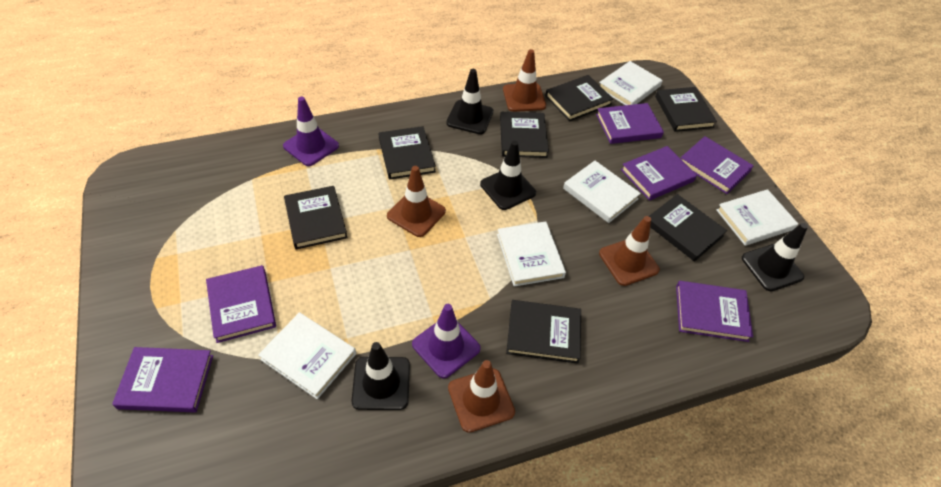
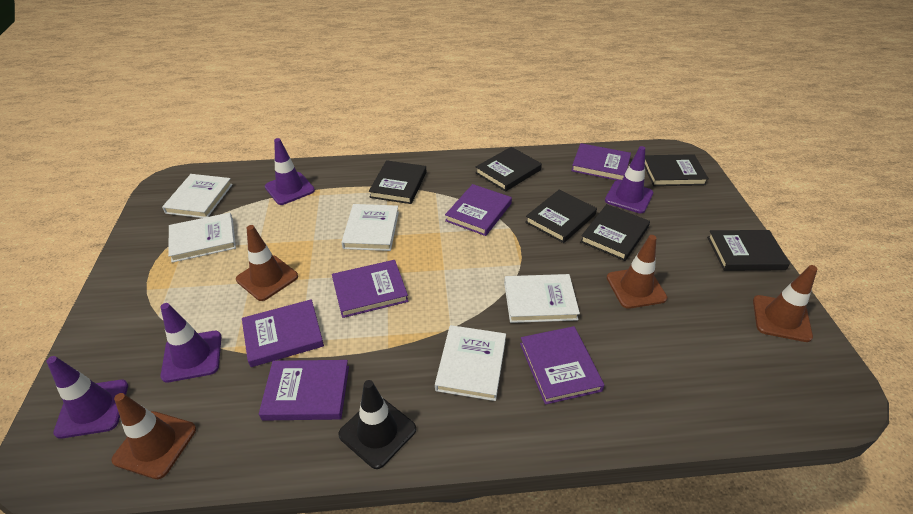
black book: 7 -> 6
black traffic cone: 4 -> 1
purple traffic cone: 2 -> 4

